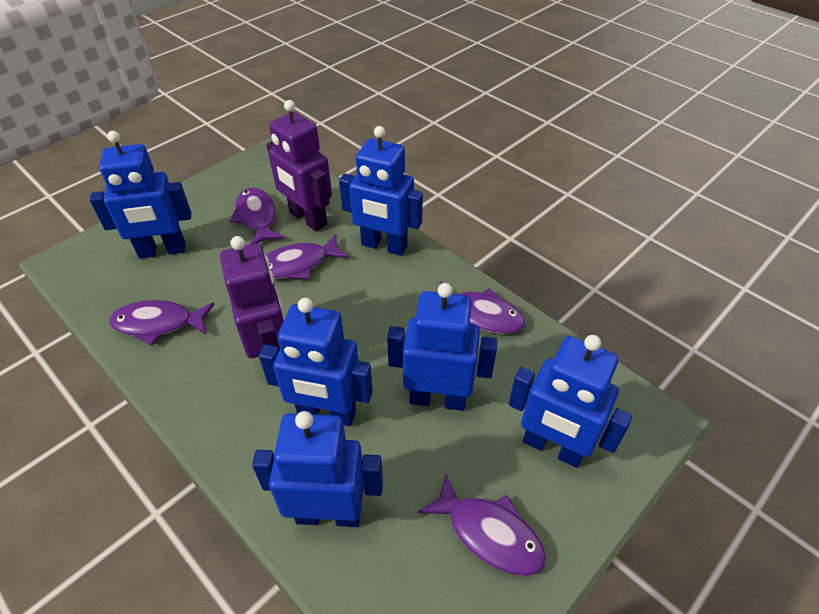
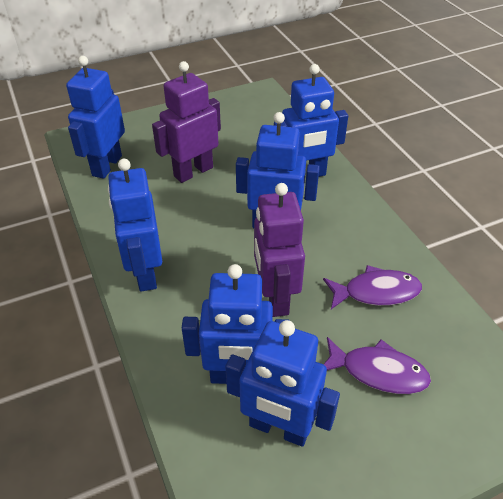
purple fish: 5 -> 2

